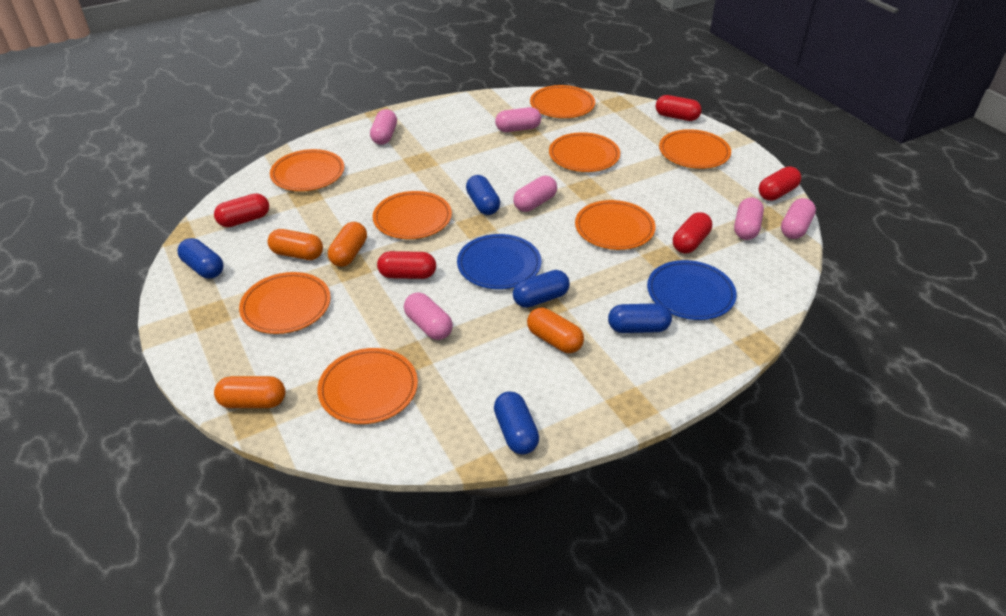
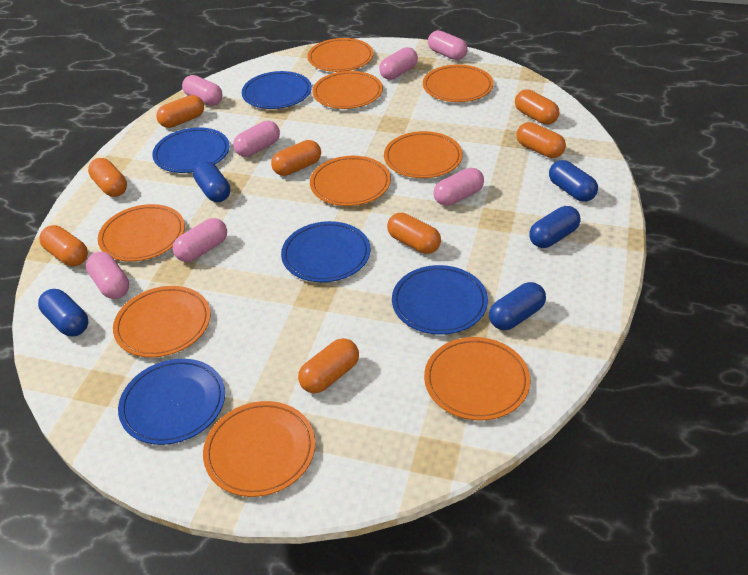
blue plate: 2 -> 5
orange capsule: 4 -> 8
orange plate: 8 -> 9
pink capsule: 6 -> 7
red capsule: 5 -> 0

